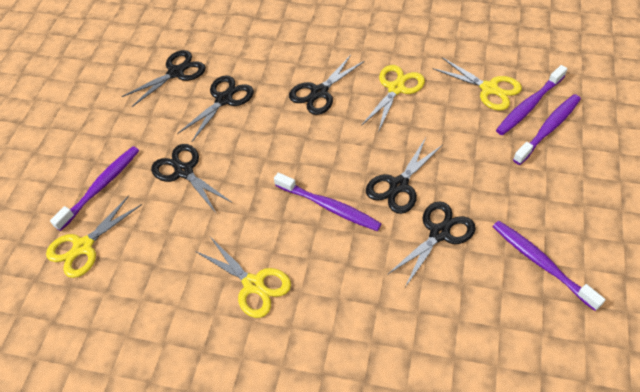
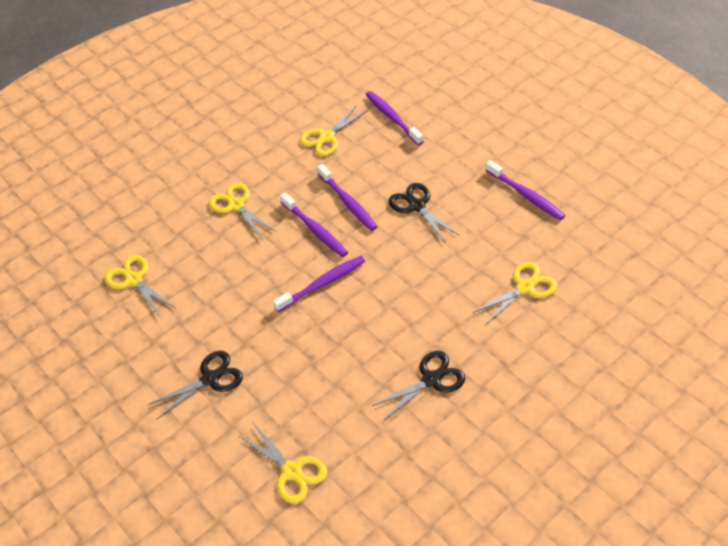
black scissors: 6 -> 3
yellow scissors: 4 -> 5

